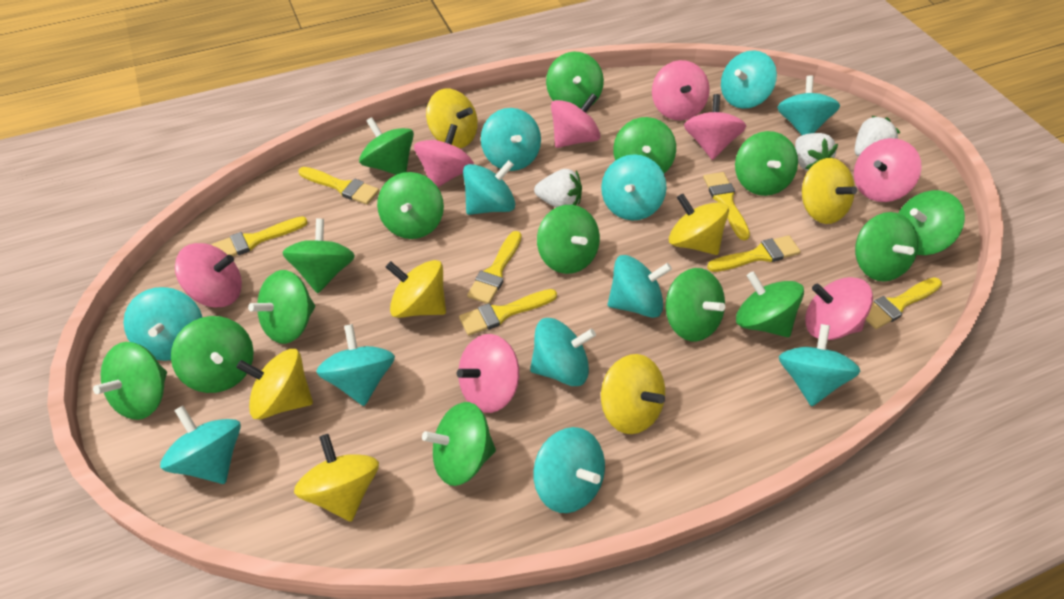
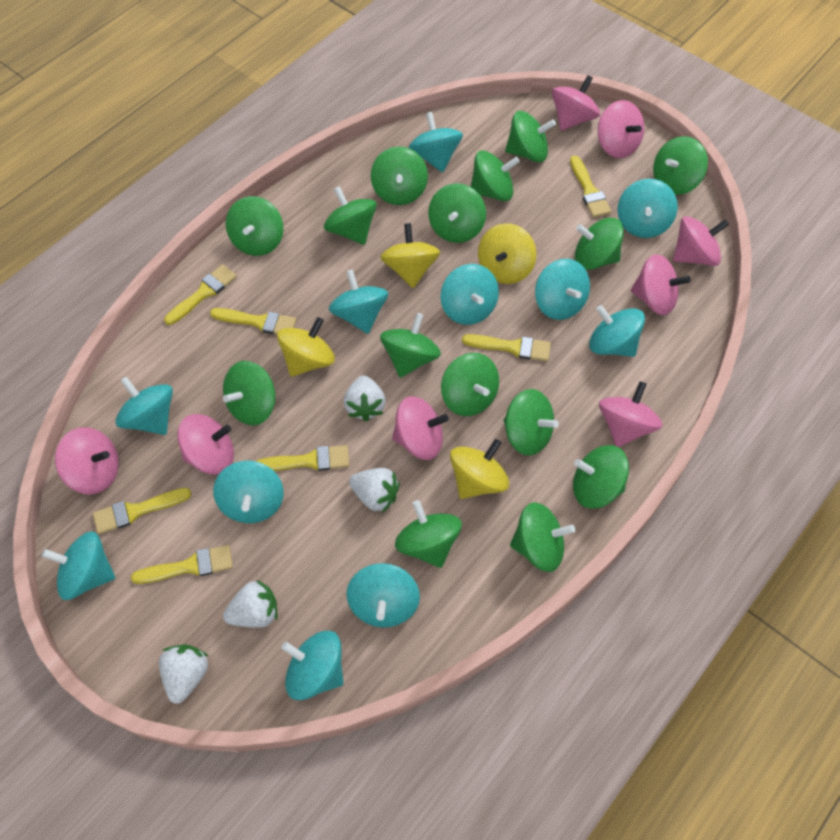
turquoise spinning top: 12 -> 11
white strawberry: 3 -> 4
yellow spinning top: 7 -> 4

